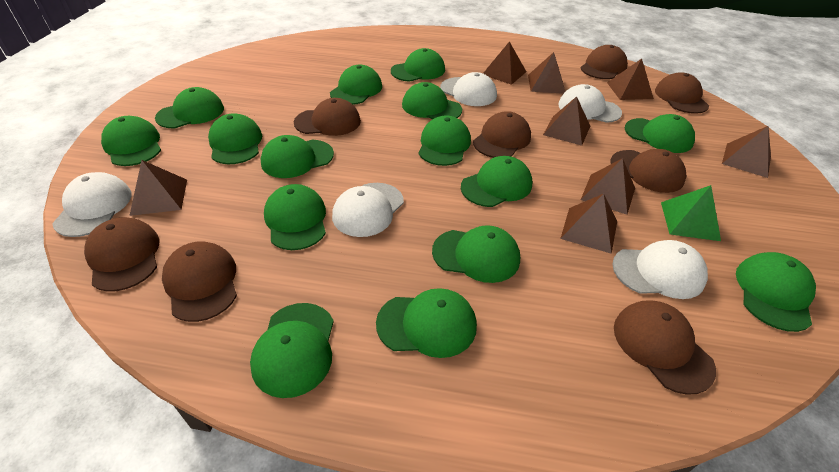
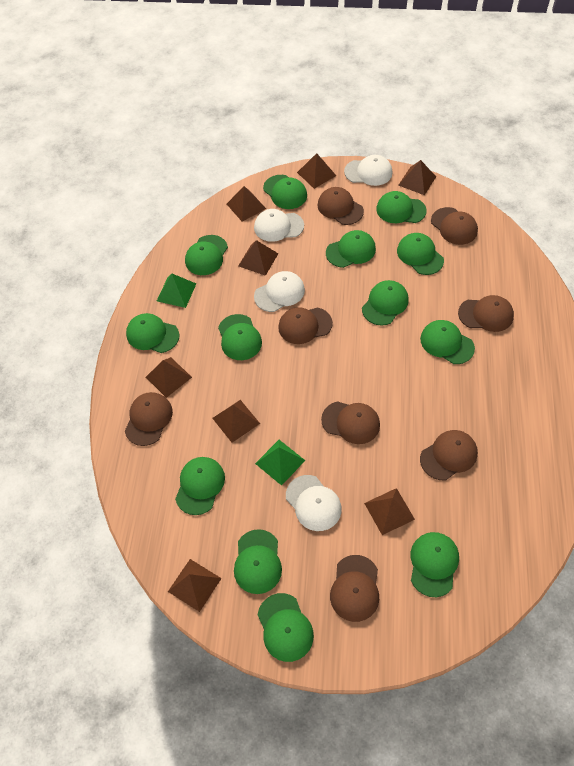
green cap: 15 -> 13
green pyramid: 1 -> 2
white cap: 5 -> 4

